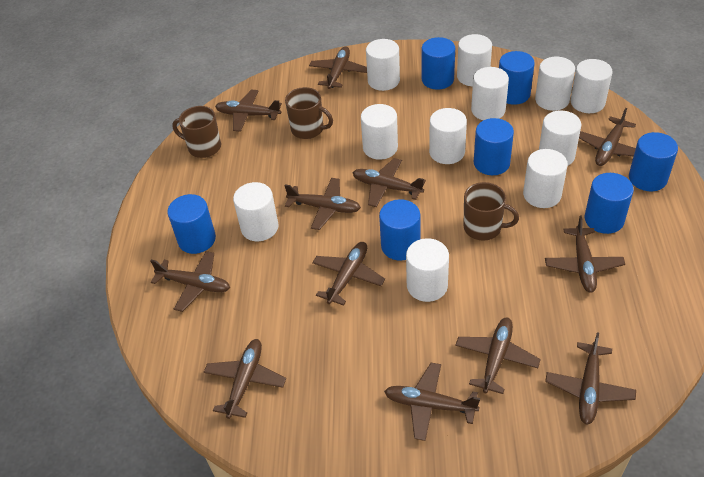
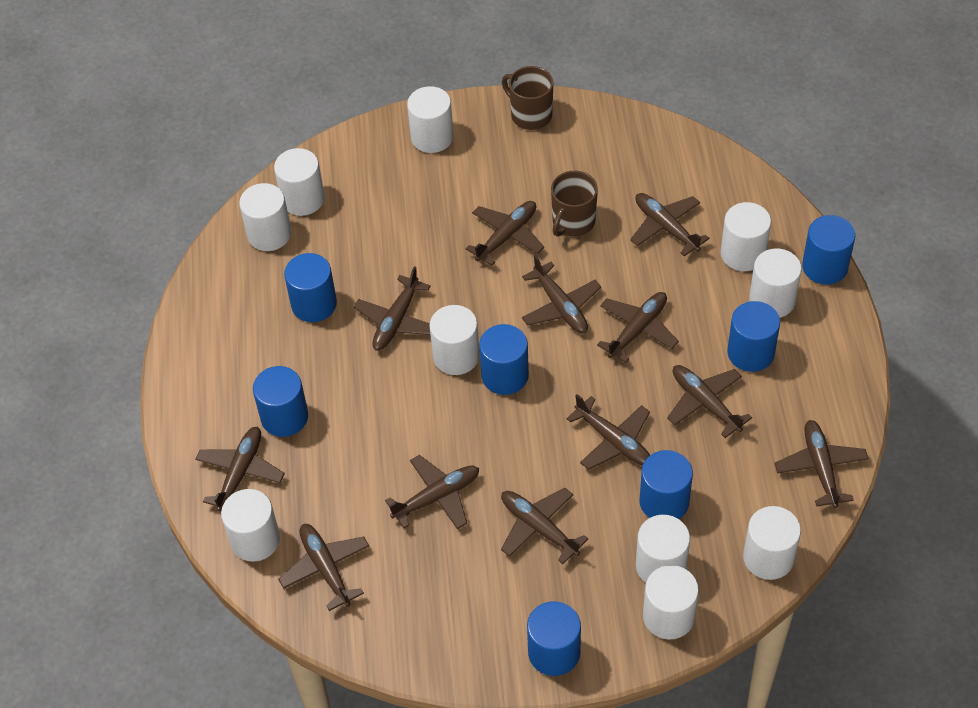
brown mug: 3 -> 2
white cylinder: 11 -> 10

